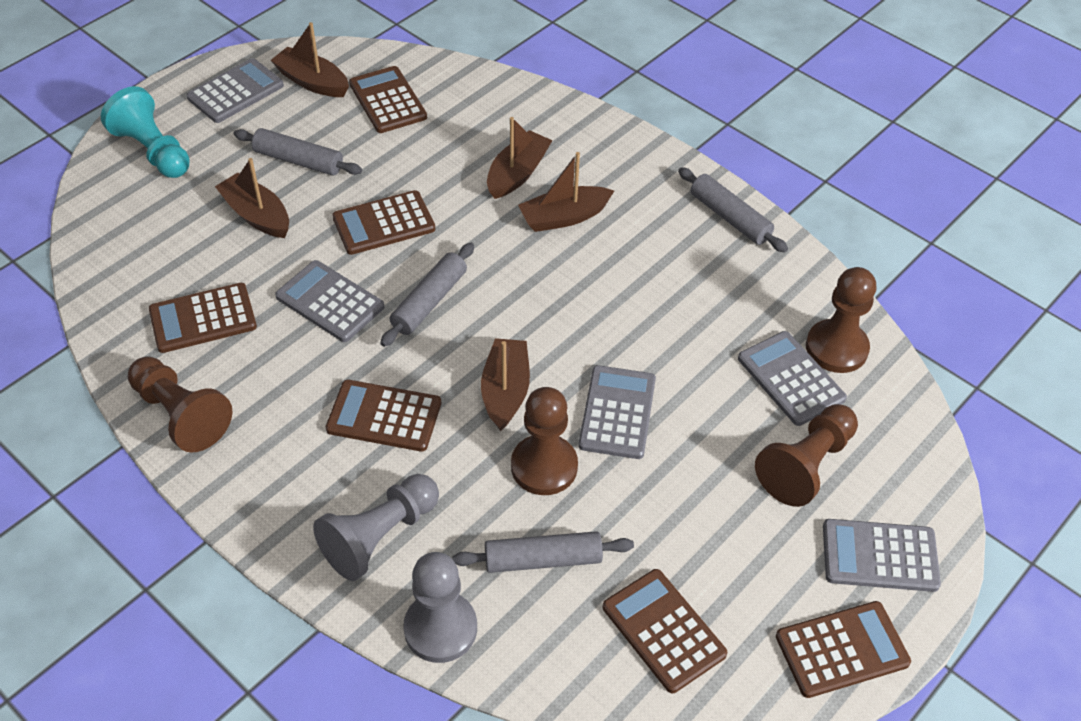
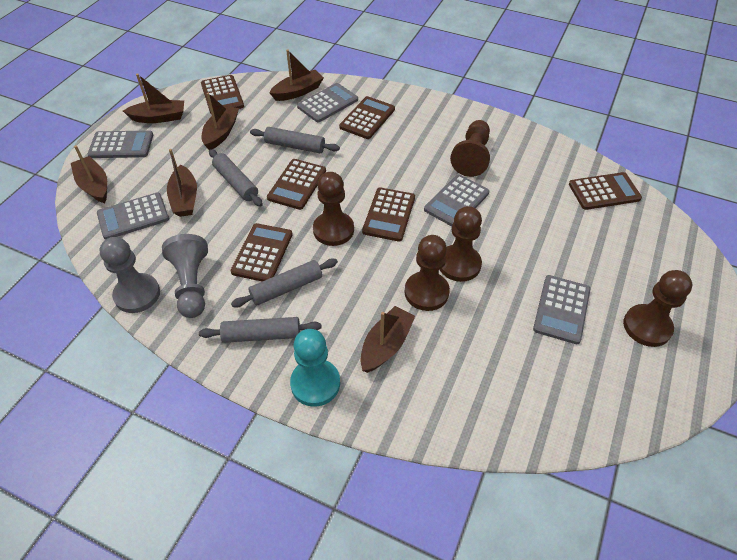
brown boat: 5 -> 6
brown pawn: 4 -> 5

